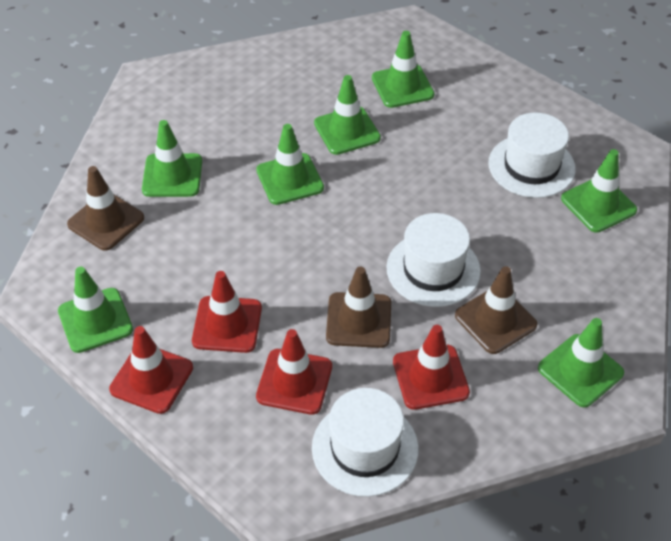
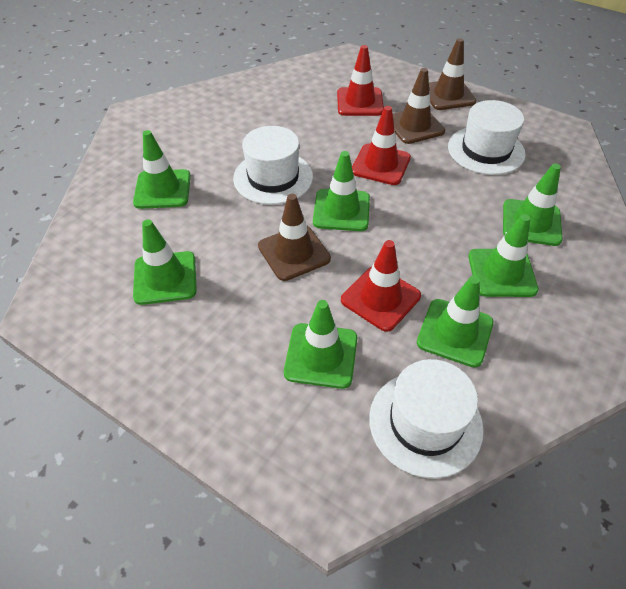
red traffic cone: 4 -> 3

